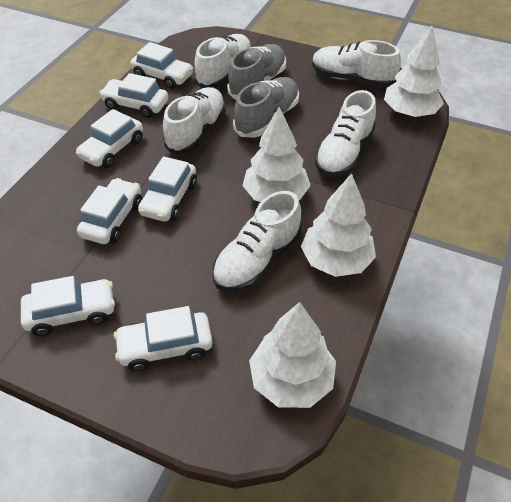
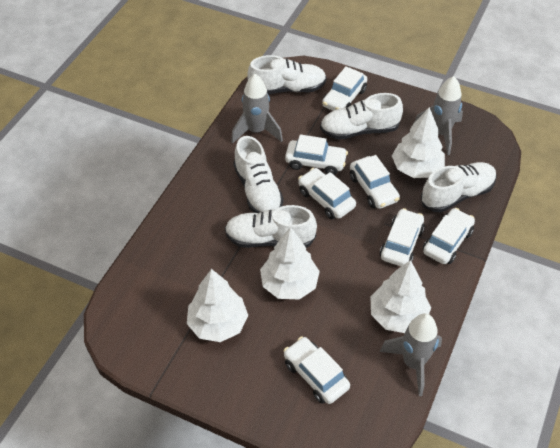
grey rocket: 0 -> 3
grey shoe: 2 -> 0

